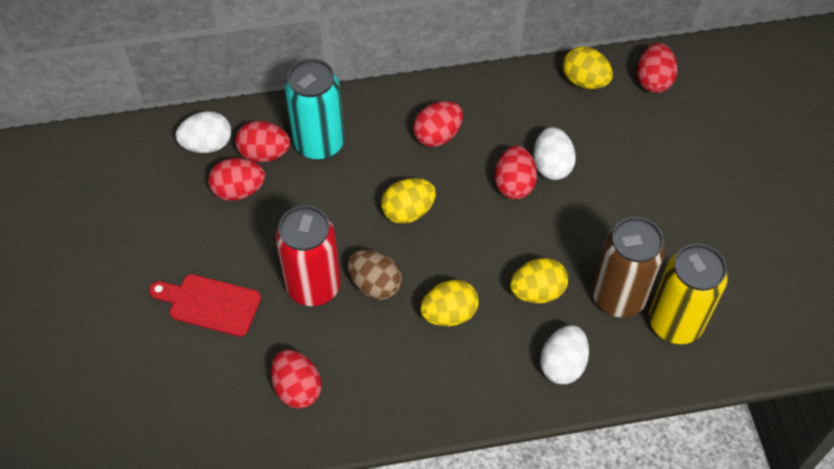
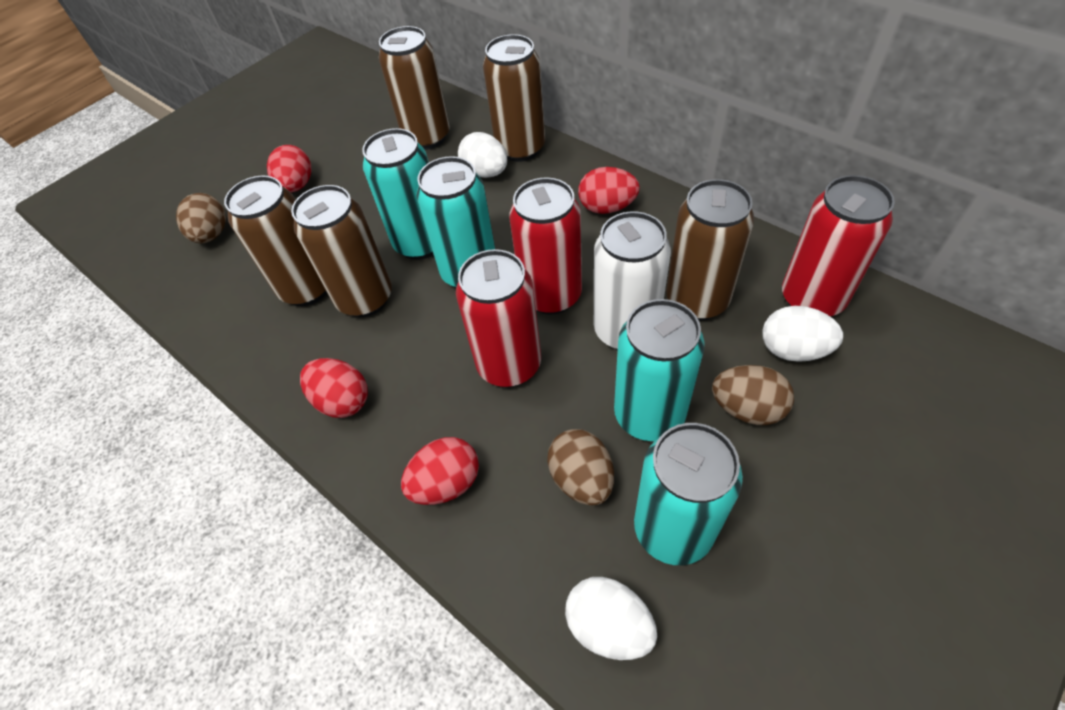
brown can: 1 -> 5
brown egg: 1 -> 3
red can: 1 -> 3
red cutting board: 1 -> 0
red egg: 6 -> 4
turquoise can: 1 -> 4
white can: 0 -> 1
yellow can: 1 -> 0
yellow egg: 4 -> 0

